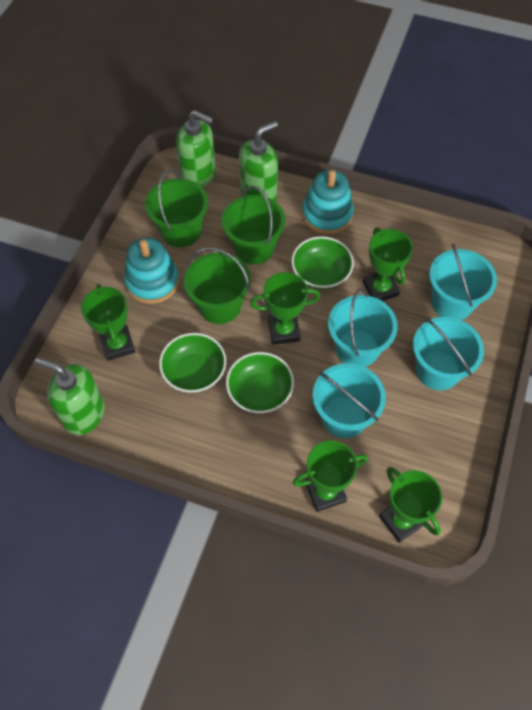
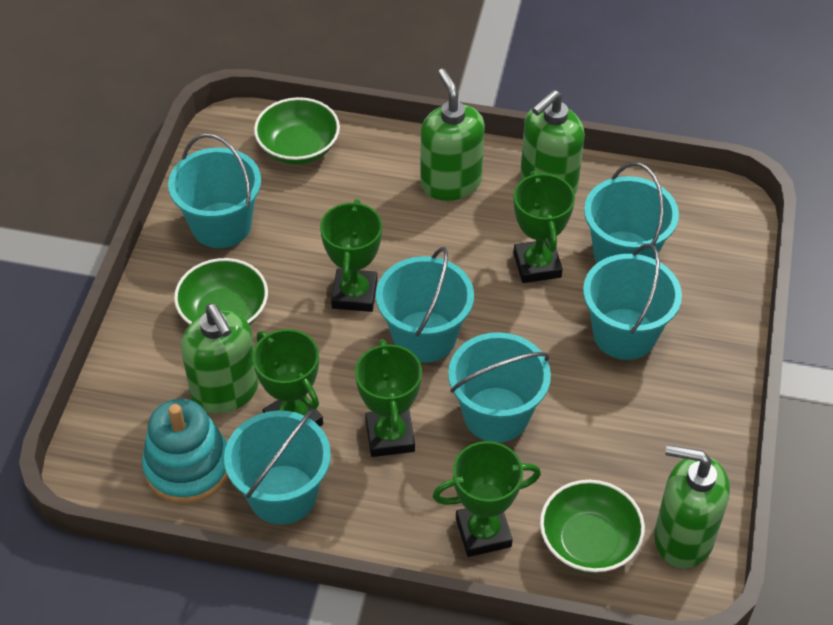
green bucket: 3 -> 0
green soap dispenser: 3 -> 4
turquoise bucket: 4 -> 6
turquoise stacking toy: 2 -> 1

